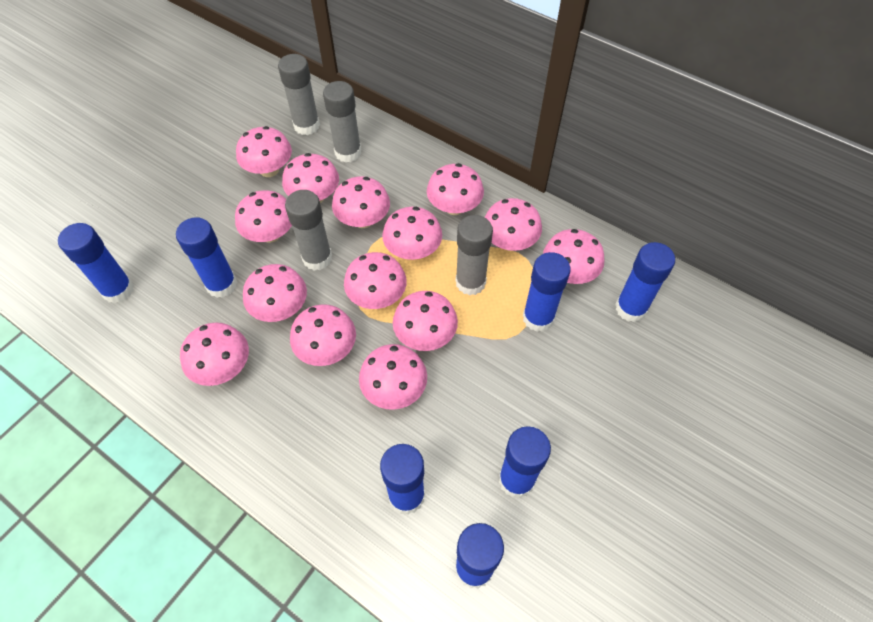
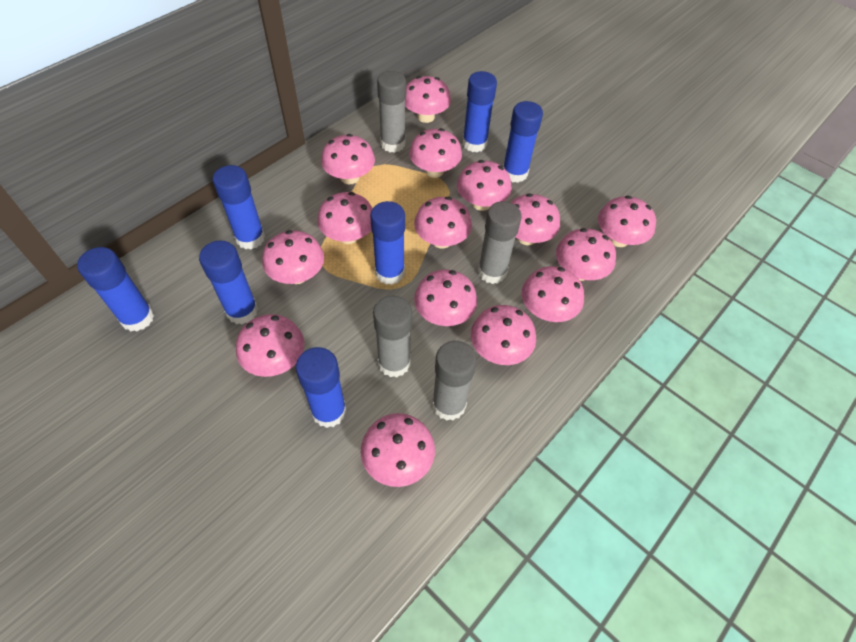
pink mushroom: 14 -> 15

